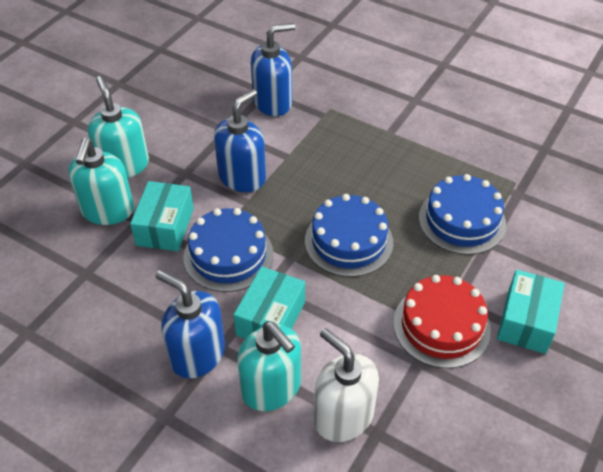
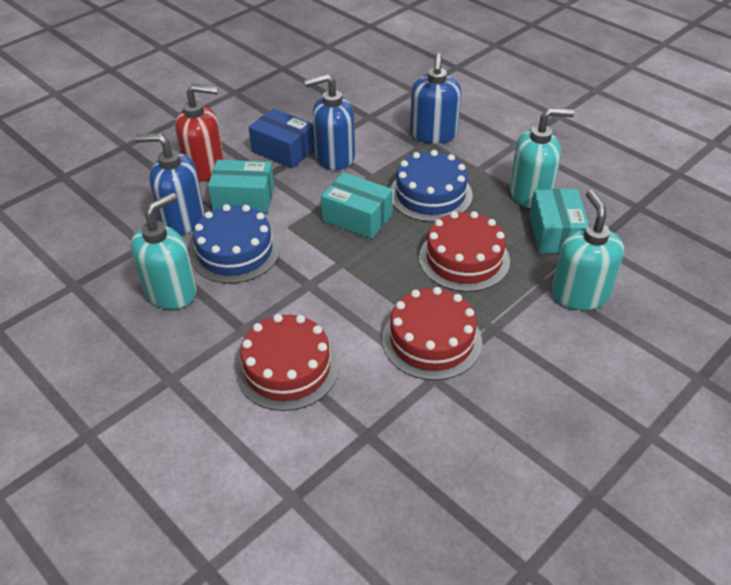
blue box: 0 -> 1
blue cake: 3 -> 2
red cake: 1 -> 3
red soap dispenser: 0 -> 1
white soap dispenser: 1 -> 0

